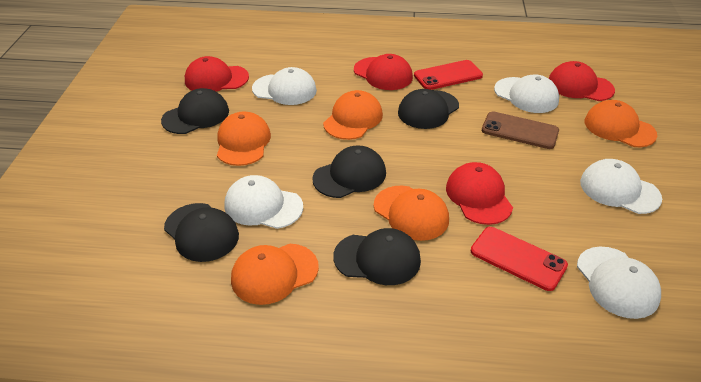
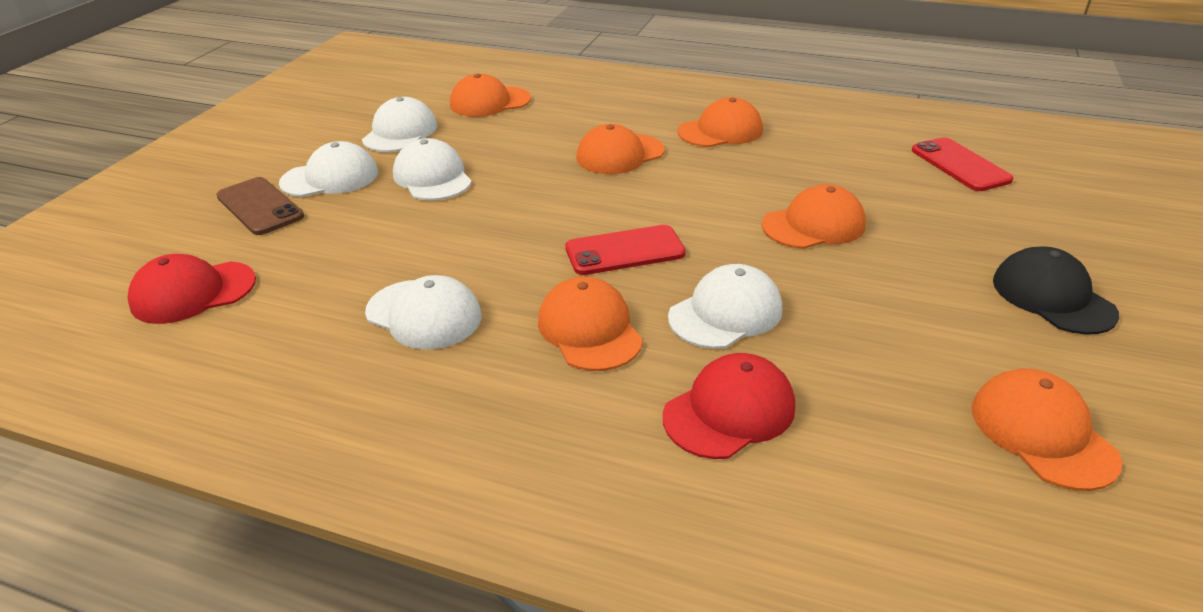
black cap: 5 -> 1
orange cap: 5 -> 6
red cap: 4 -> 2

